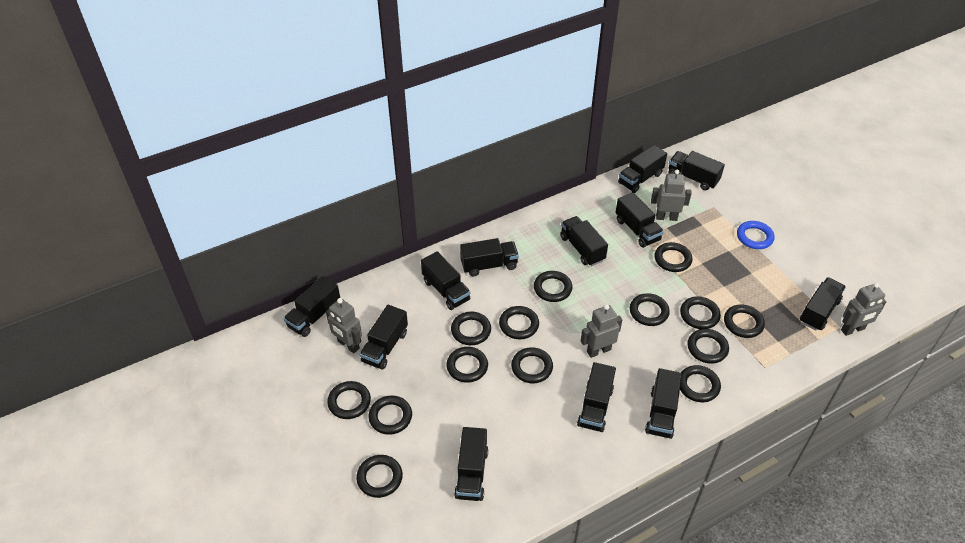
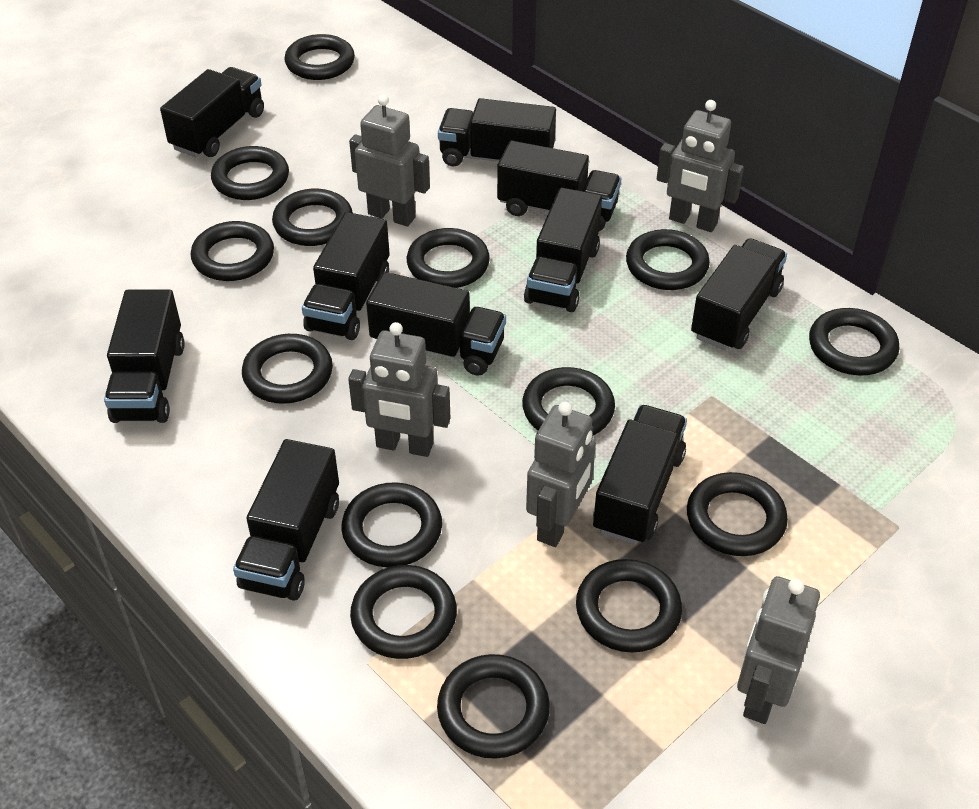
black truck: 12 -> 10
blue ring: 1 -> 0
grey robot: 4 -> 5

